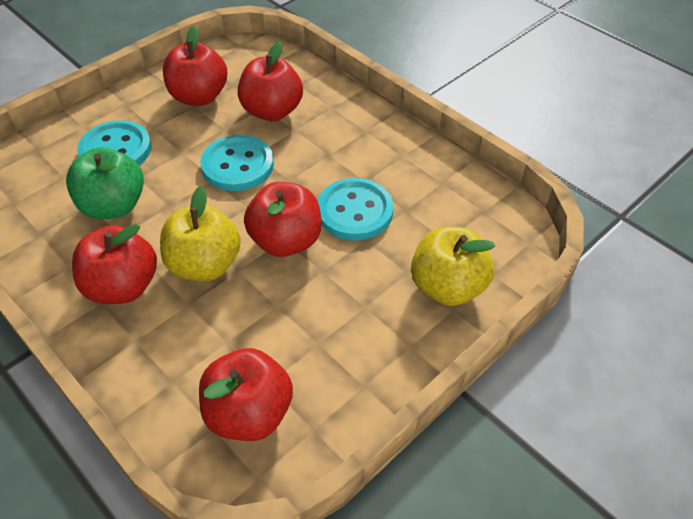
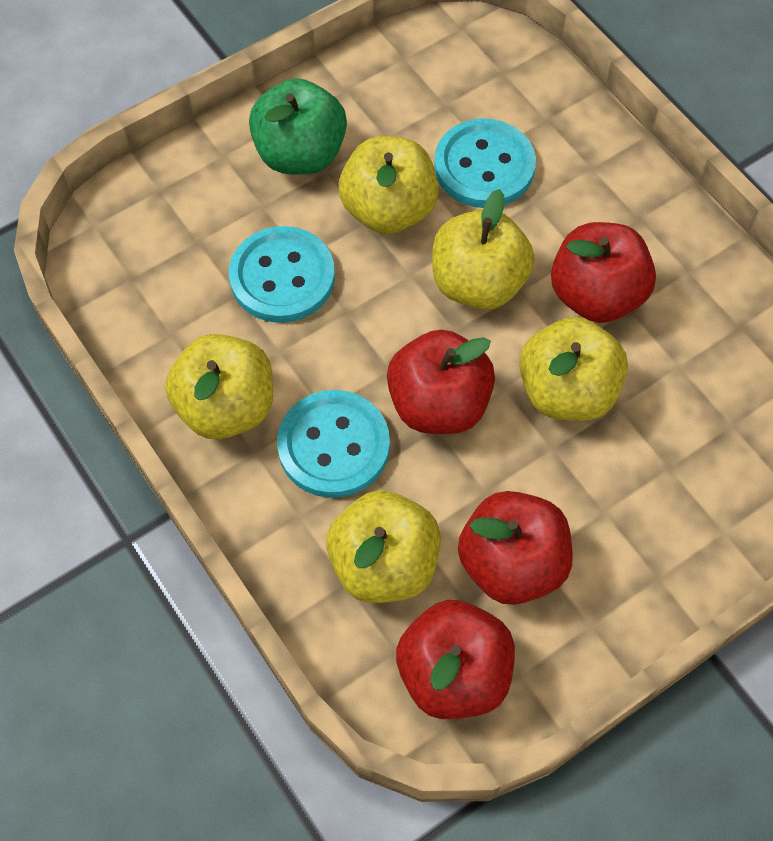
red apple: 5 -> 4
yellow apple: 2 -> 5

